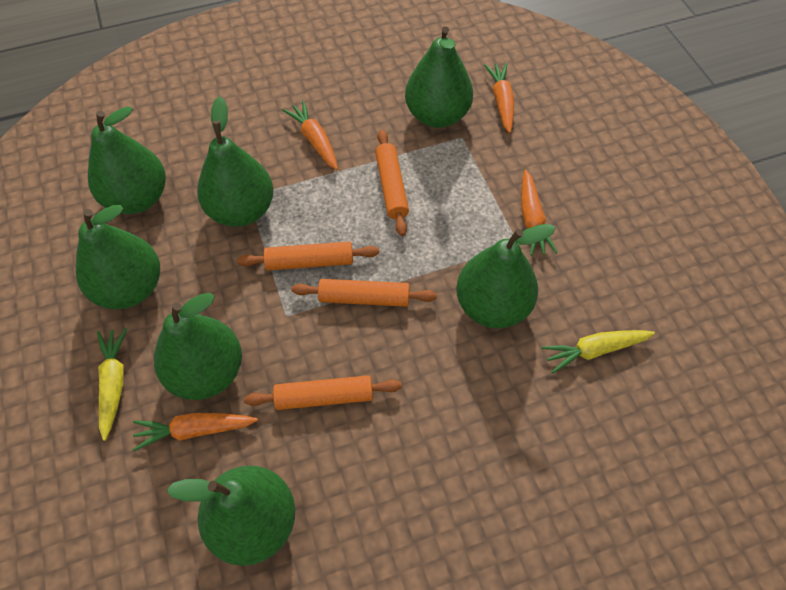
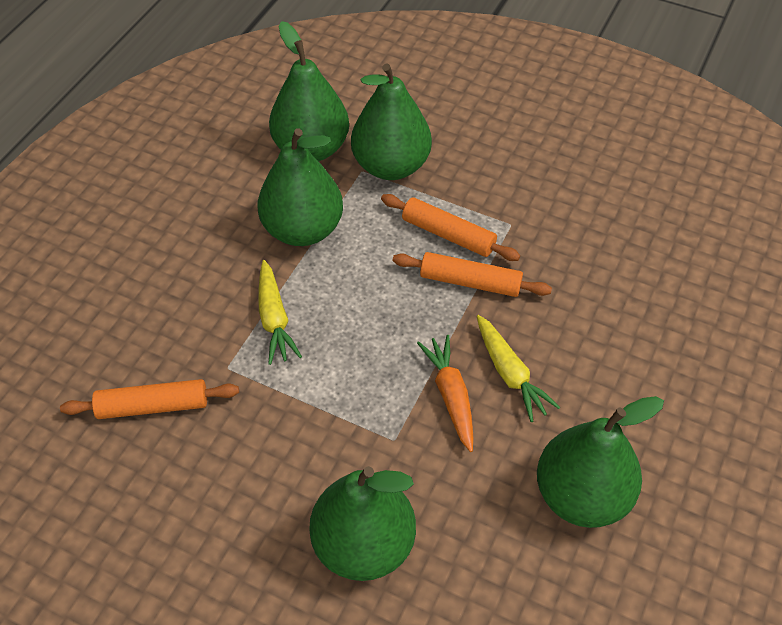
green pear: 7 -> 5
orange carrot: 4 -> 1
orange rolling pin: 4 -> 3

